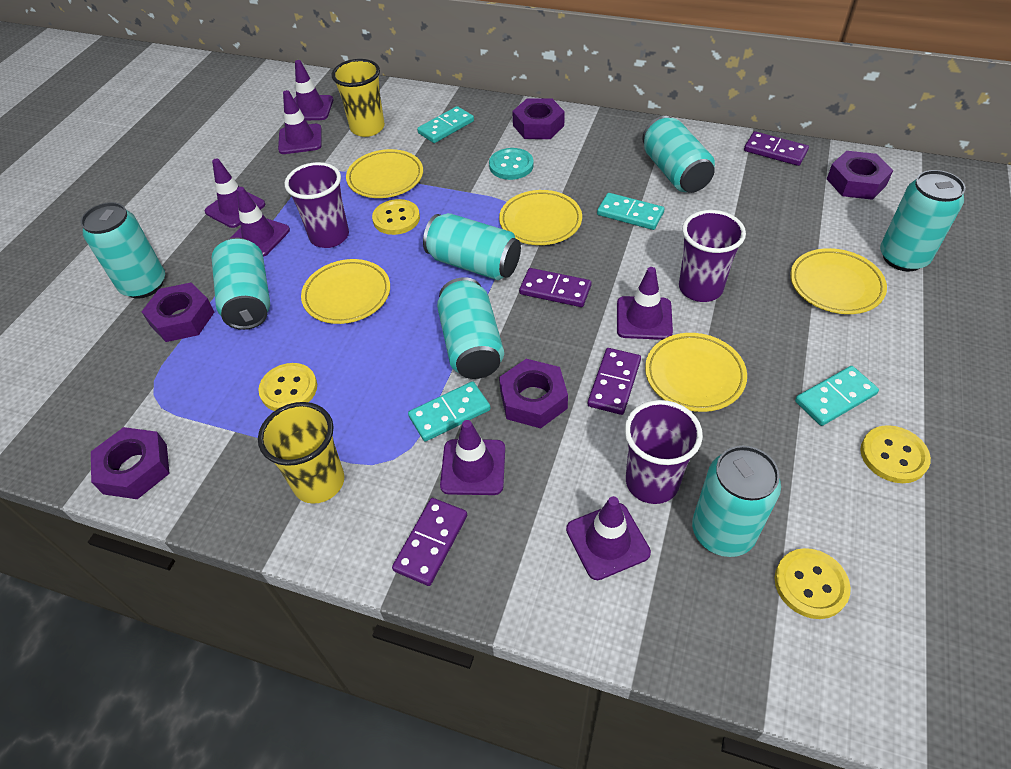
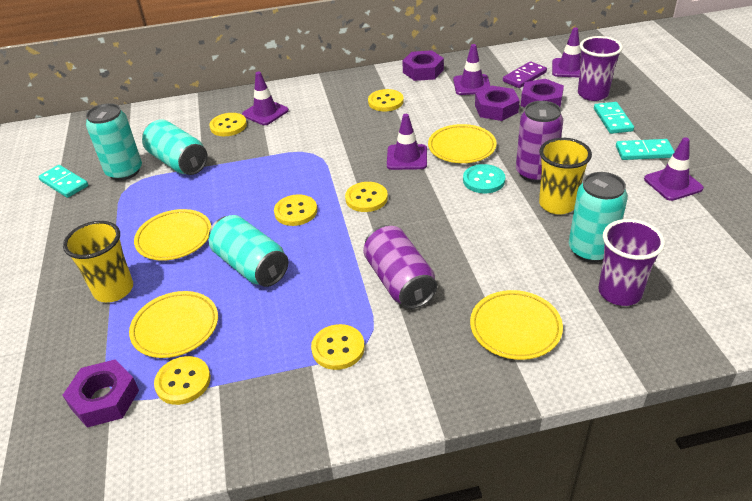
purple can: 0 -> 2
purple cup: 3 -> 2
purple domino: 4 -> 1
purple nut: 5 -> 4
purple traffic cone: 7 -> 5
turquoise can: 7 -> 4
turquoise domino: 4 -> 3
yellow button: 4 -> 6
yellow plate: 5 -> 4

